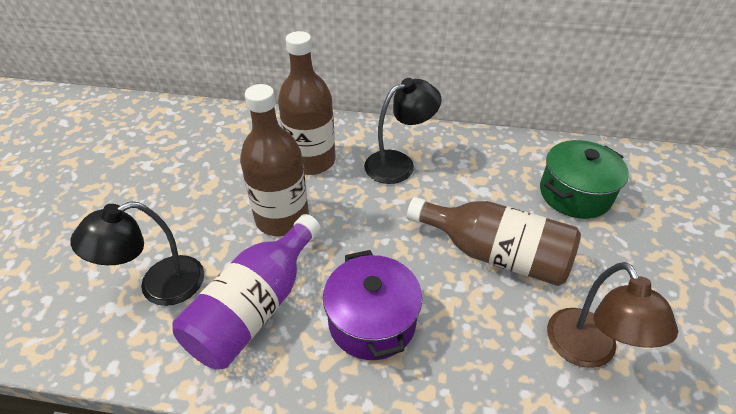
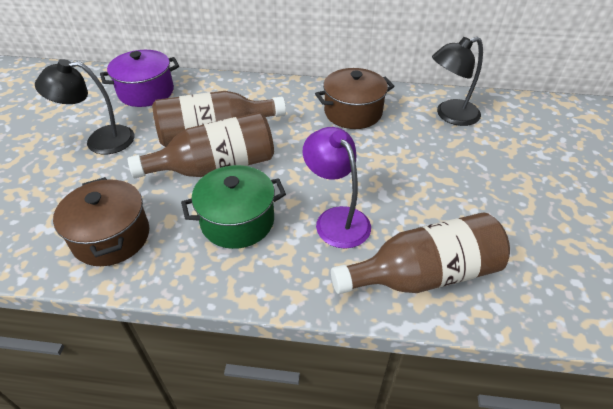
brown lamp: 1 -> 0
brown pot: 0 -> 2
purple bottle: 1 -> 0
purple lamp: 0 -> 1

